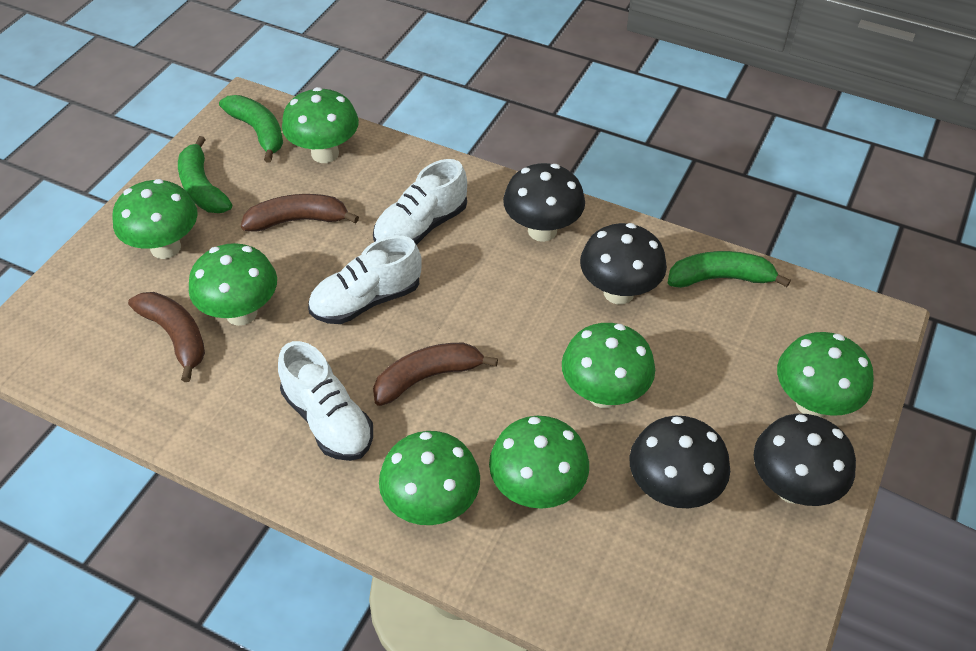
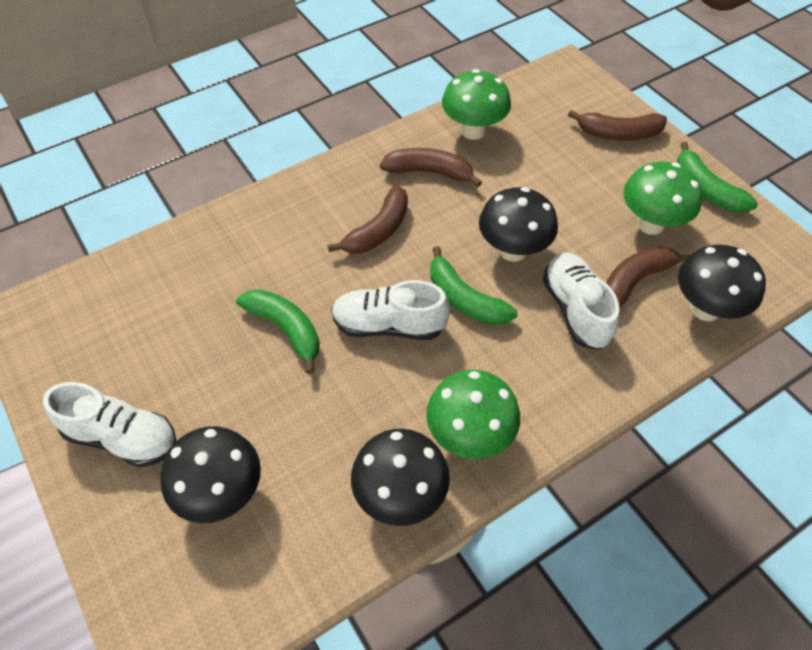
brown banana: 3 -> 4
green mushroom: 7 -> 3

